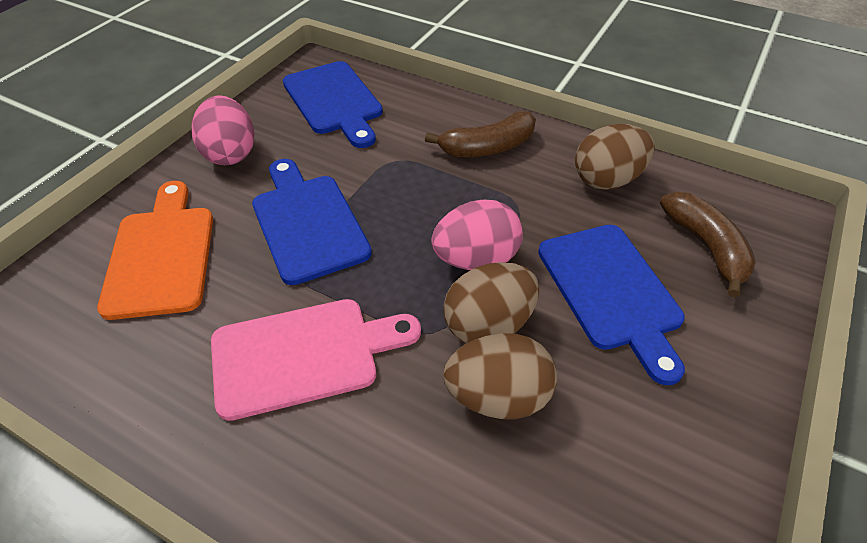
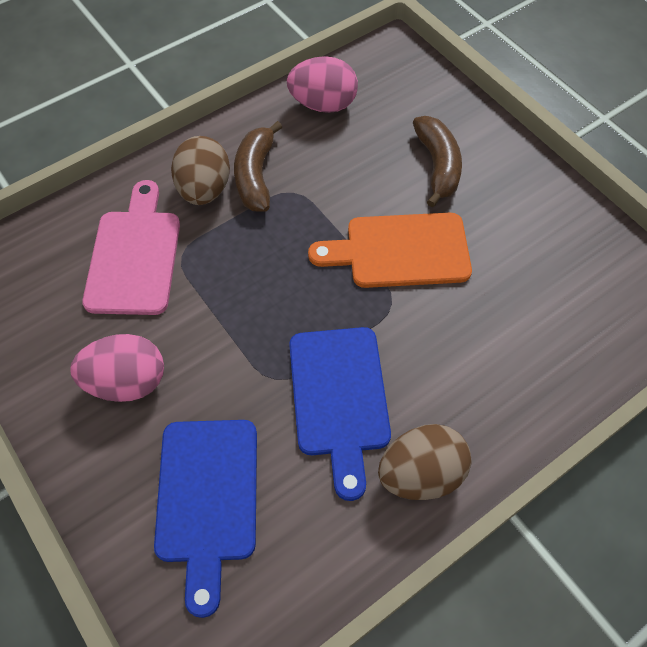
blue cutting board: 3 -> 2
brown egg: 3 -> 2

